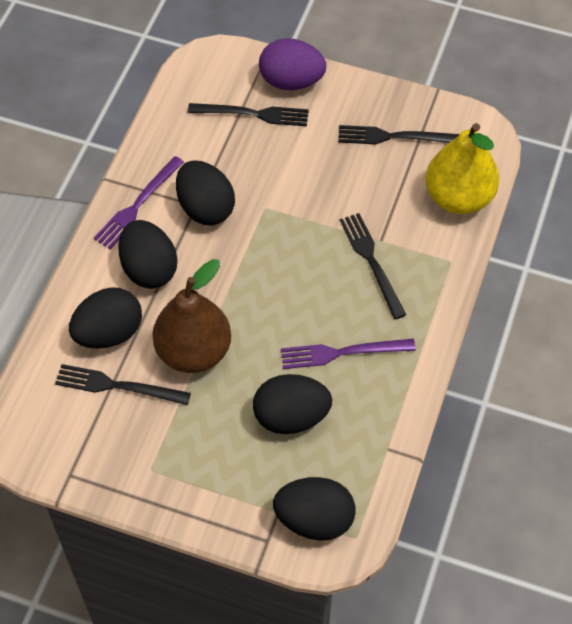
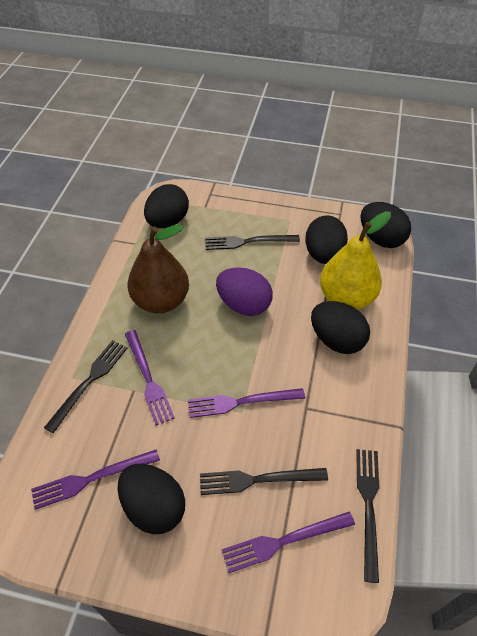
purple fork: 2 -> 4

